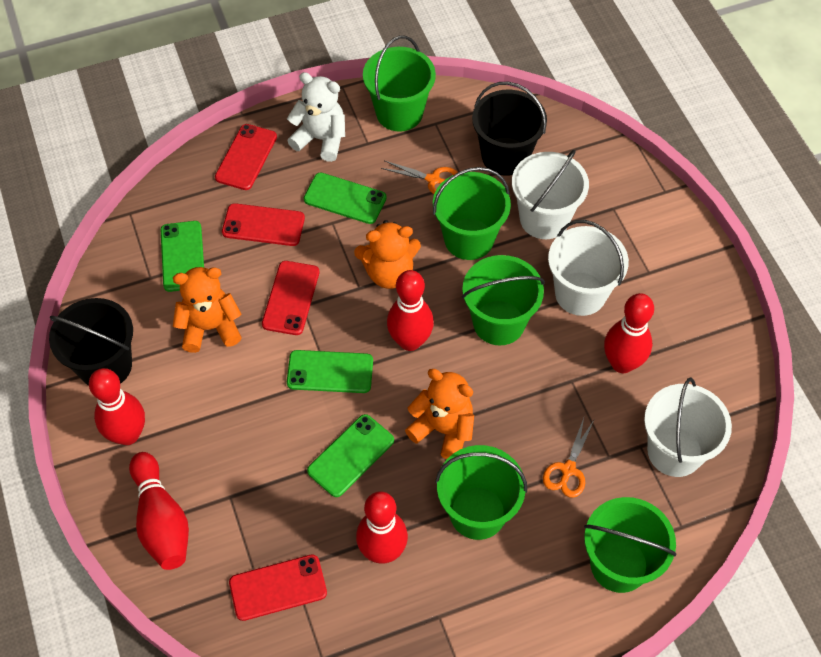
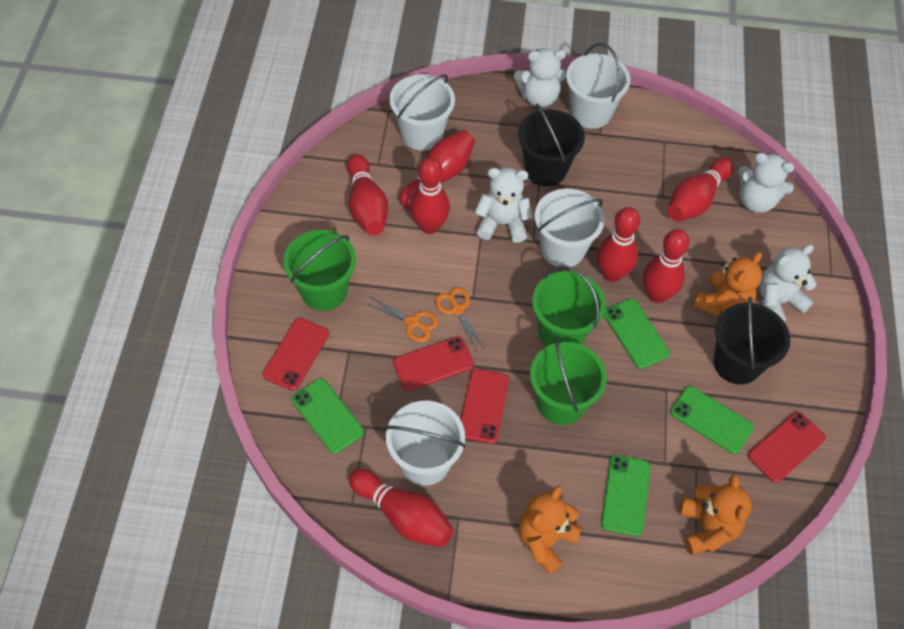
green bucket: 5 -> 3
red bowling pin: 5 -> 7
white bucket: 3 -> 4
white teddy bear: 1 -> 4

